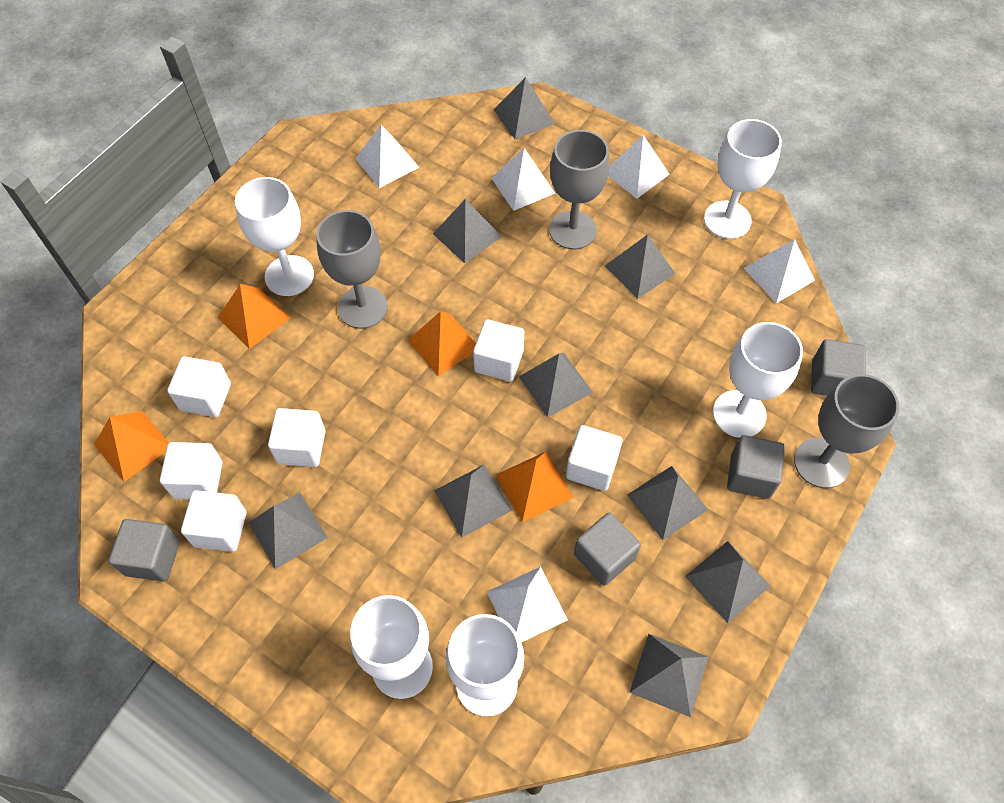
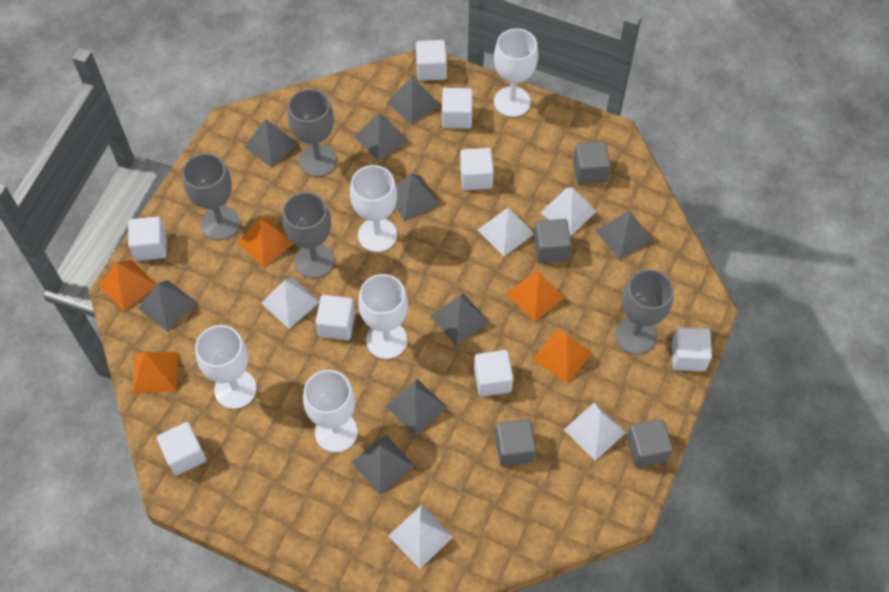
grey goblet: 3 -> 4
orange pyramid: 4 -> 5
white cube: 6 -> 8

